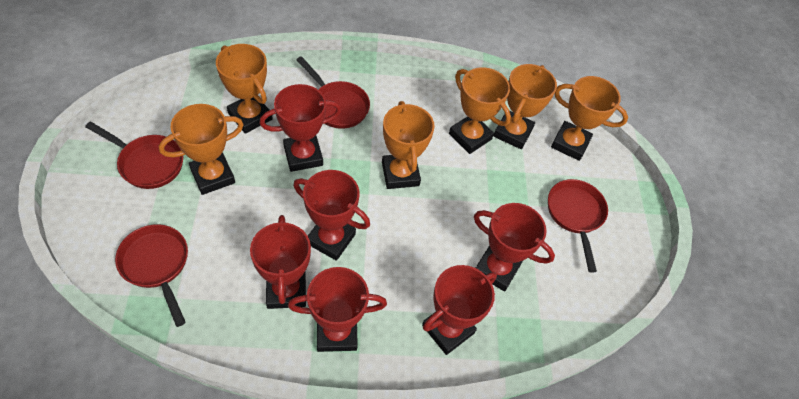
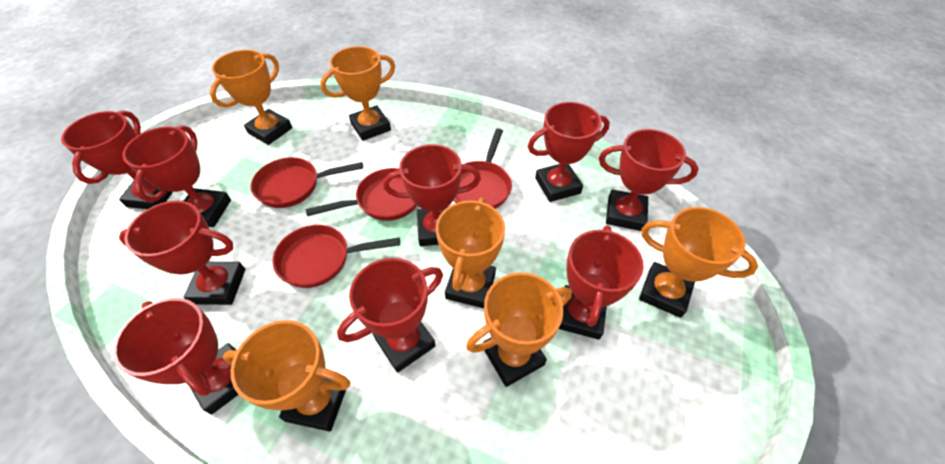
red trophy: 6 -> 9

